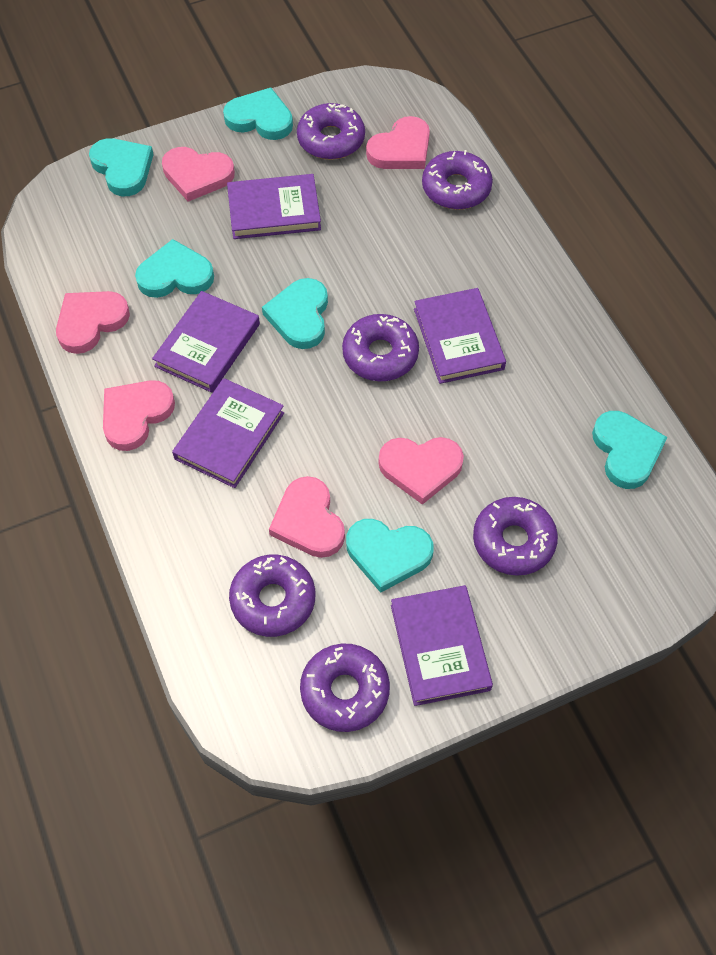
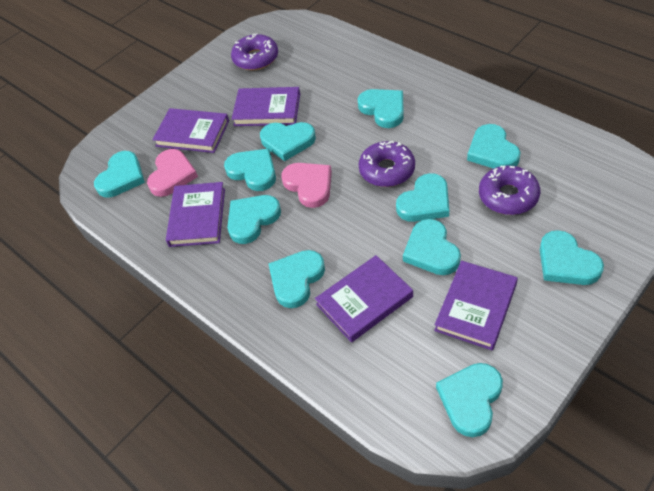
pink heart: 6 -> 2
purple donut: 6 -> 3
turquoise heart: 6 -> 11

